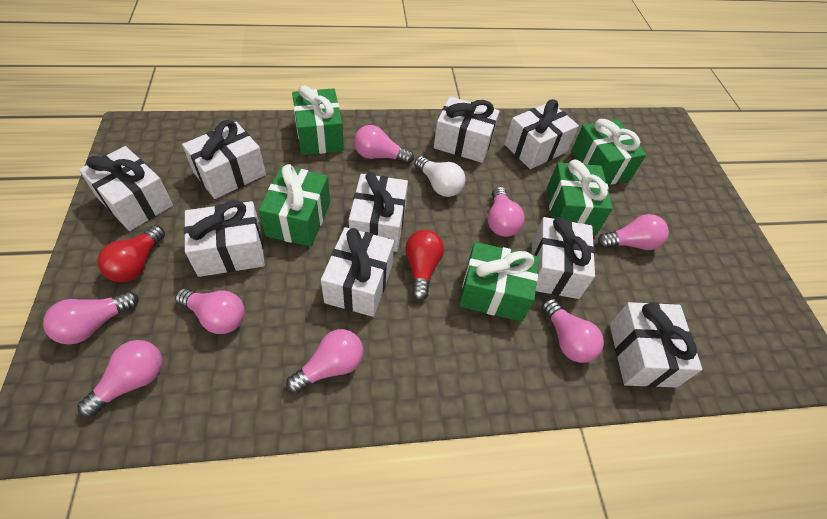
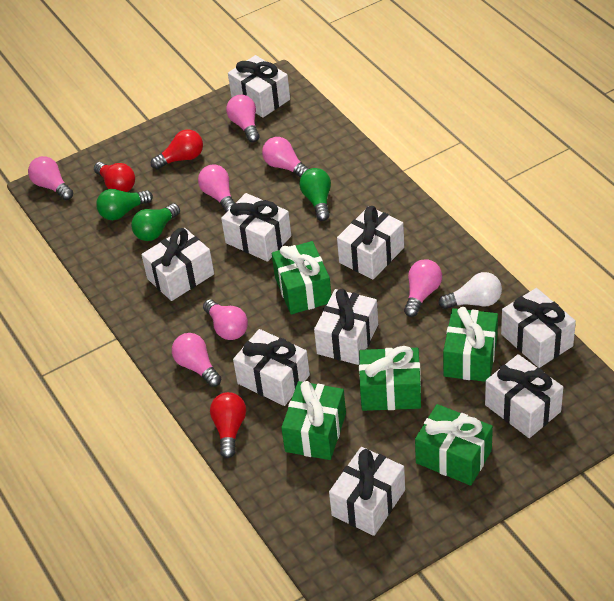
green light bulb: 0 -> 3
pink light bulb: 8 -> 7
red light bulb: 2 -> 3

